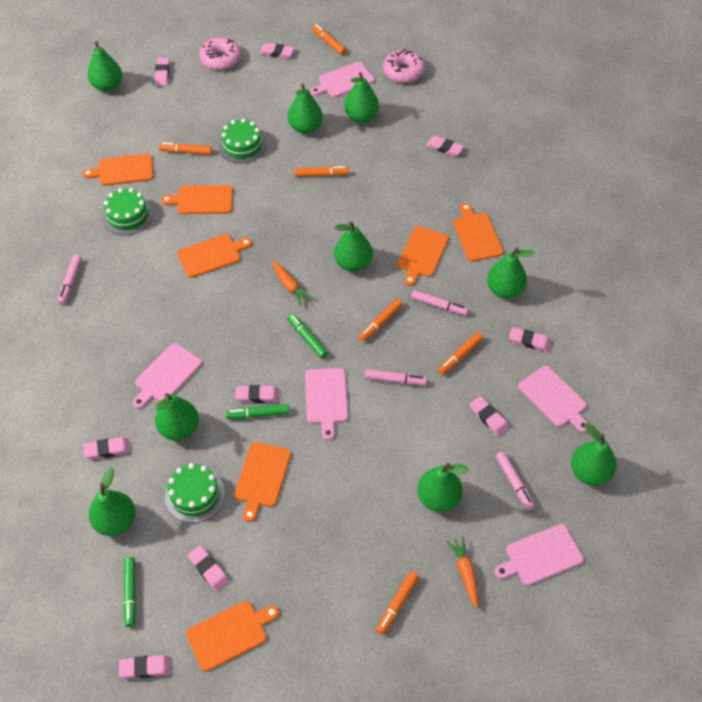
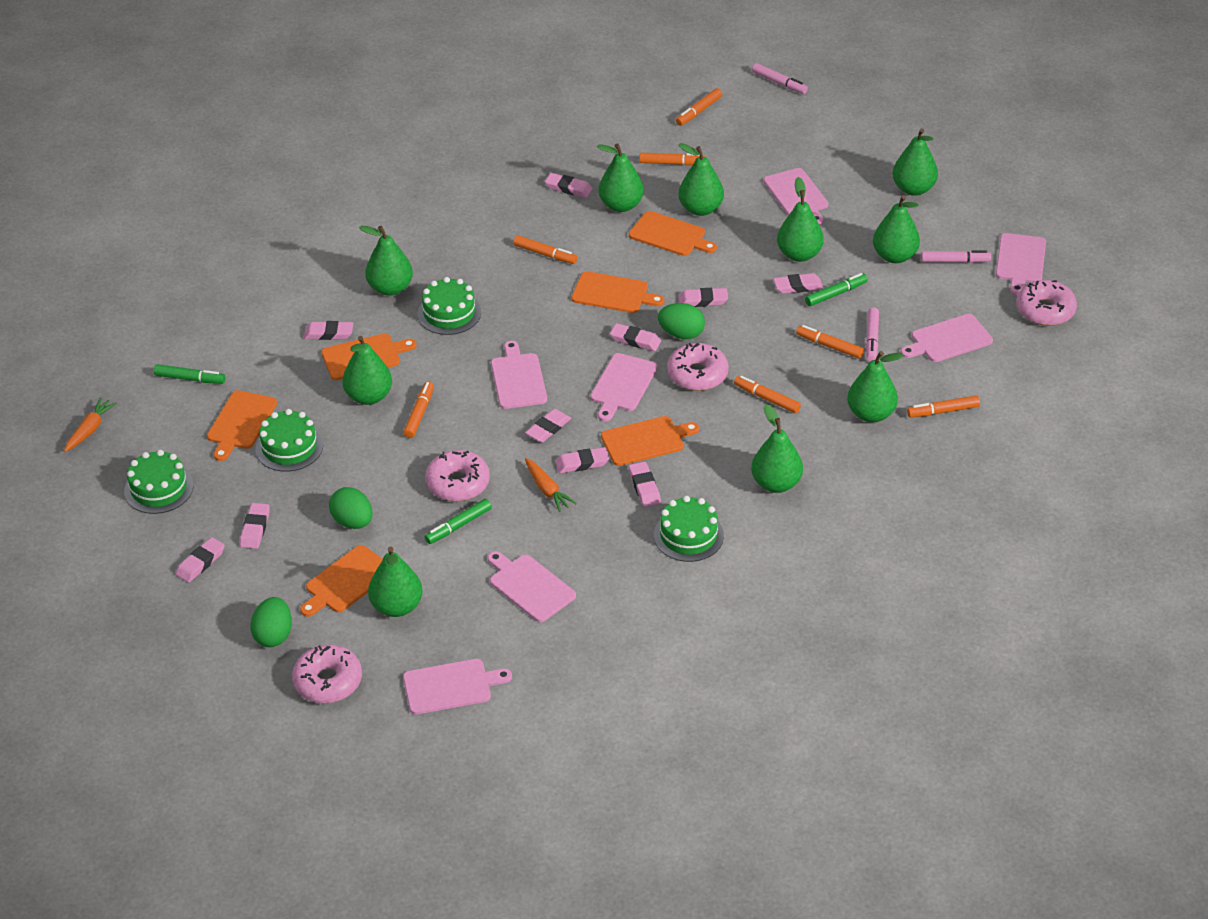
green cake: 3 -> 4
green egg: 0 -> 3
green pear: 9 -> 10
orange cutting board: 7 -> 6
orange marker: 6 -> 7
pink cutting board: 5 -> 7
pink donut: 2 -> 4
pink eraser: 9 -> 10
pink marker: 4 -> 3

